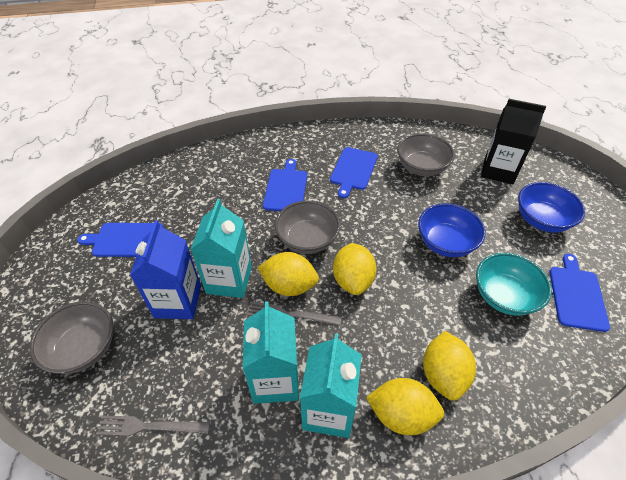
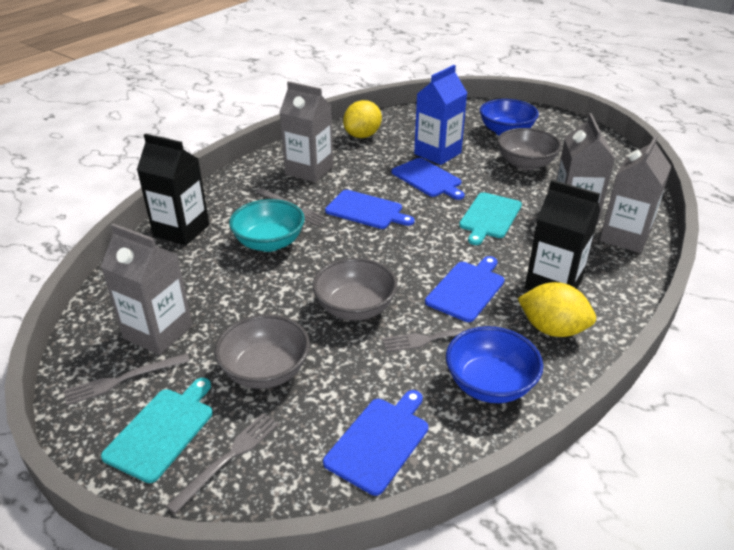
black carton: 1 -> 2
grey carton: 0 -> 4
grey fork: 2 -> 4
turquoise carton: 3 -> 0
turquoise cutting board: 0 -> 2
yellow lemon: 4 -> 2

